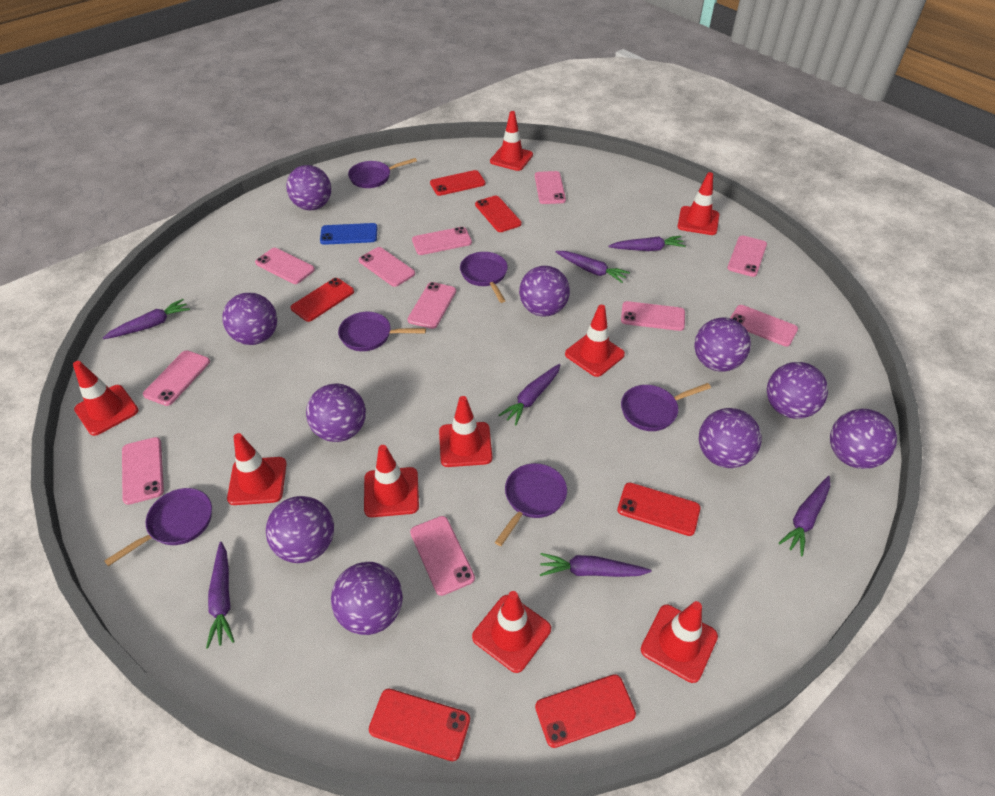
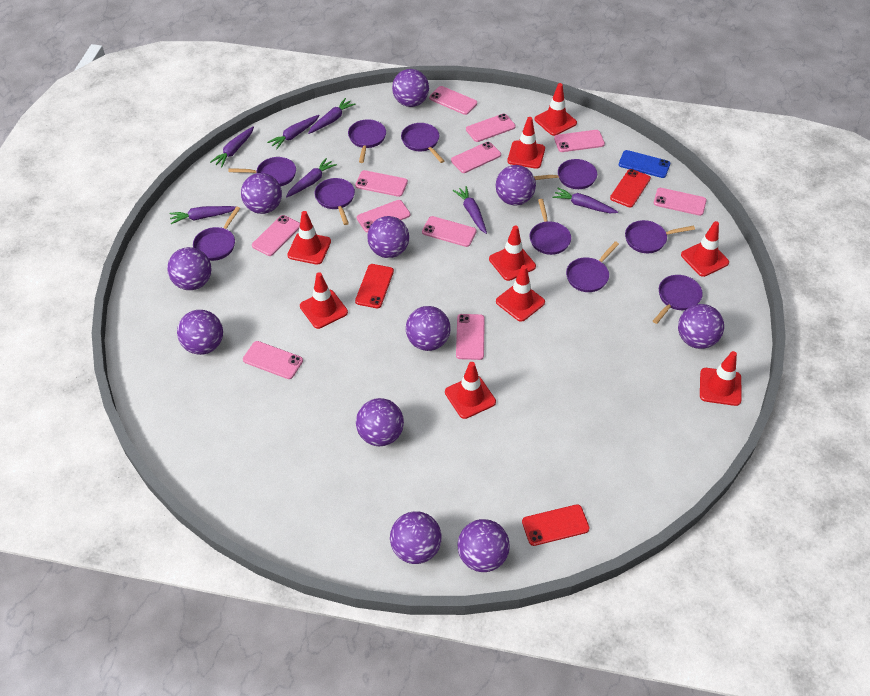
purple ball: 10 -> 11
purple pan: 6 -> 10
red phone: 6 -> 3

